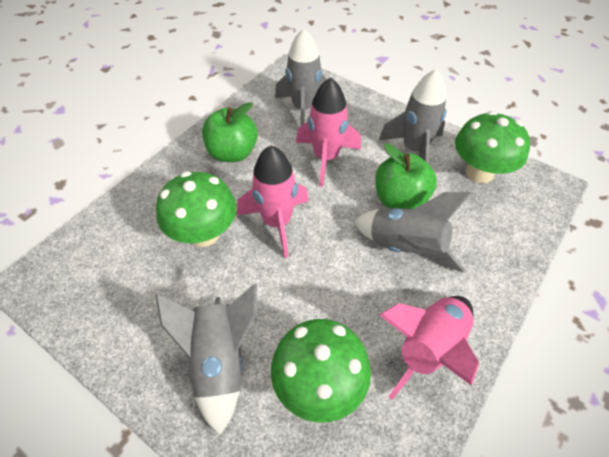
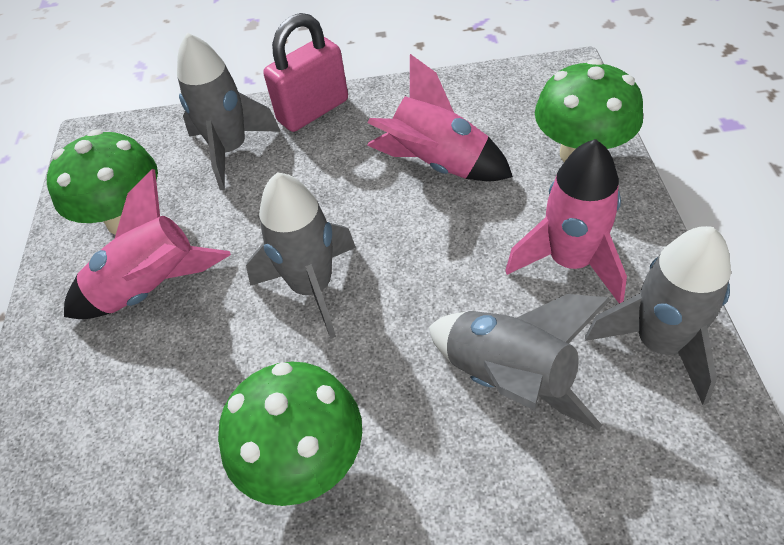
green apple: 2 -> 0
pink padlock: 0 -> 1

